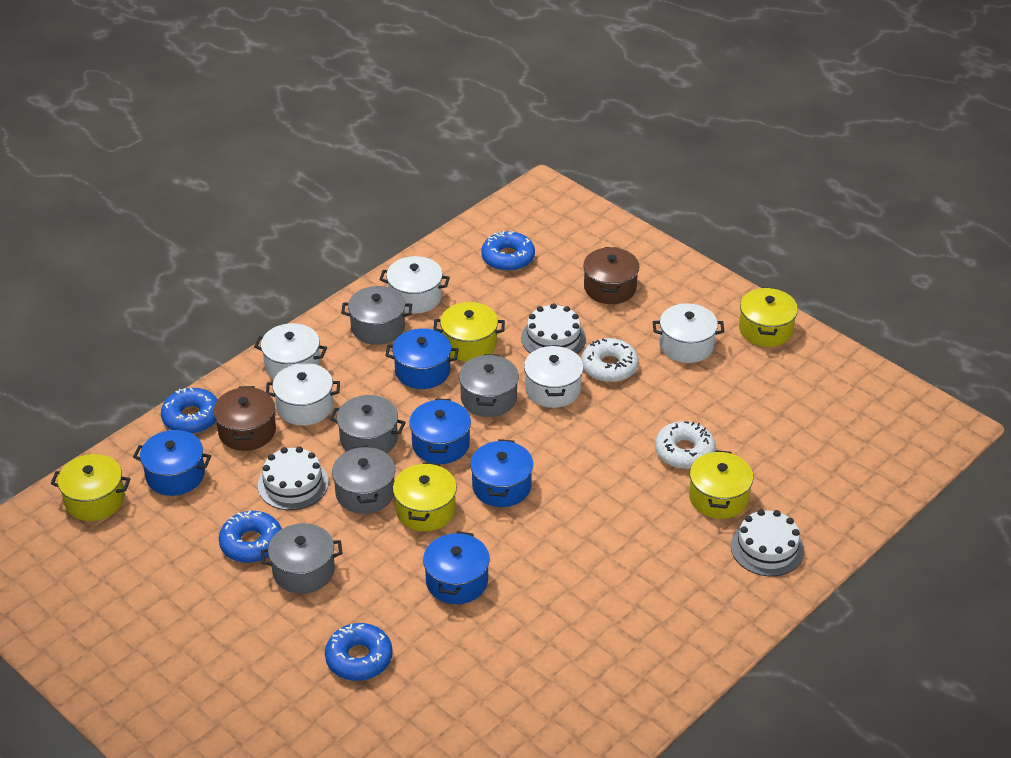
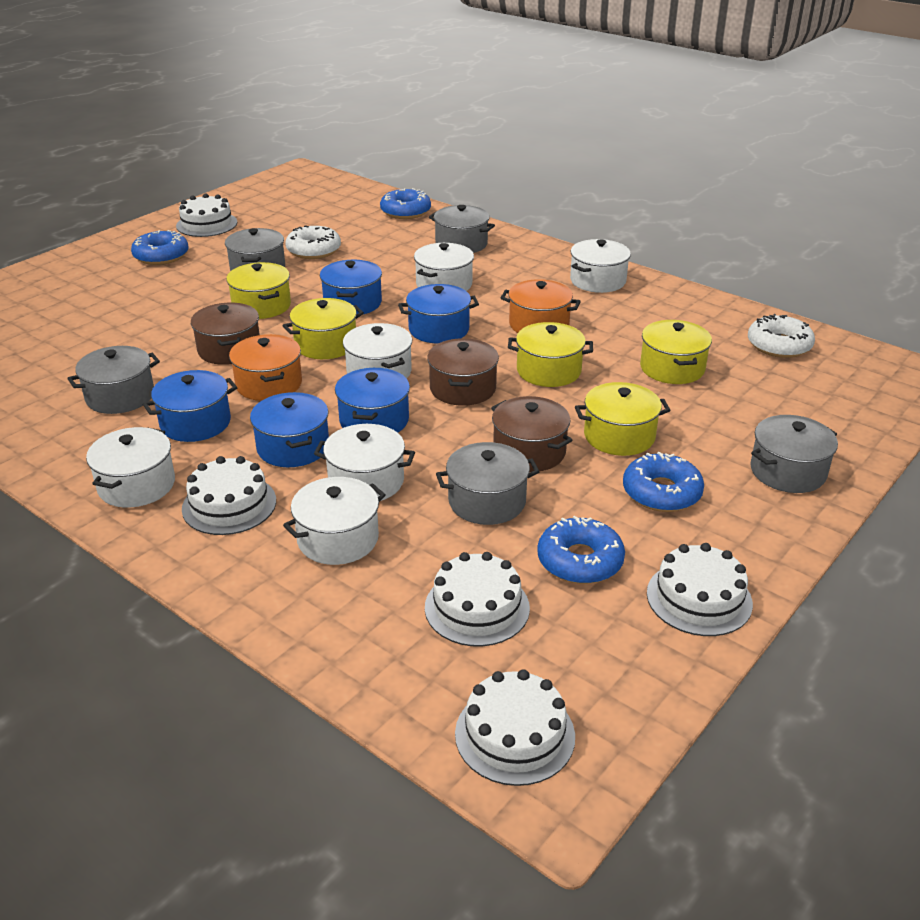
brown pot: 2 -> 3
orange pot: 0 -> 2
white cake: 3 -> 5
white pot: 5 -> 6

